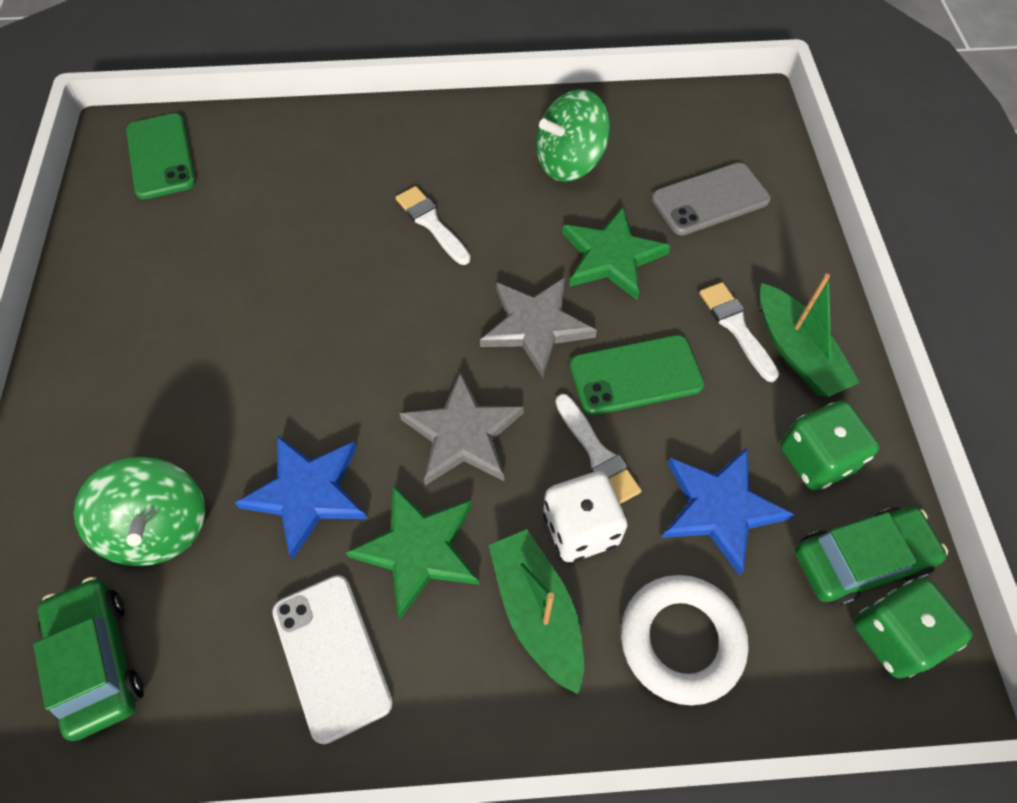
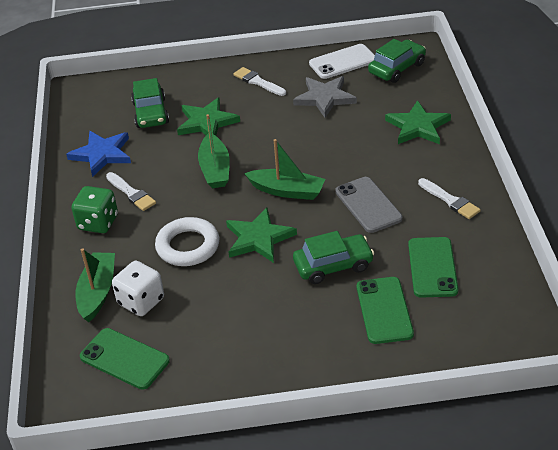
blue star: 2 -> 1
green boat: 2 -> 3
green car: 2 -> 3
green dice: 2 -> 1
green phone: 2 -> 3
green spinning top: 2 -> 0
green star: 2 -> 3
grey star: 2 -> 1

